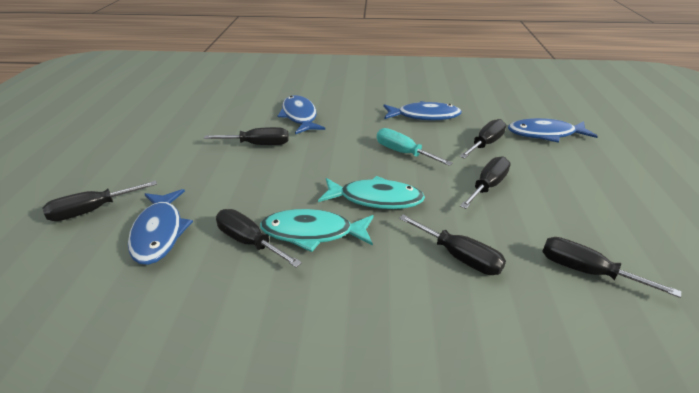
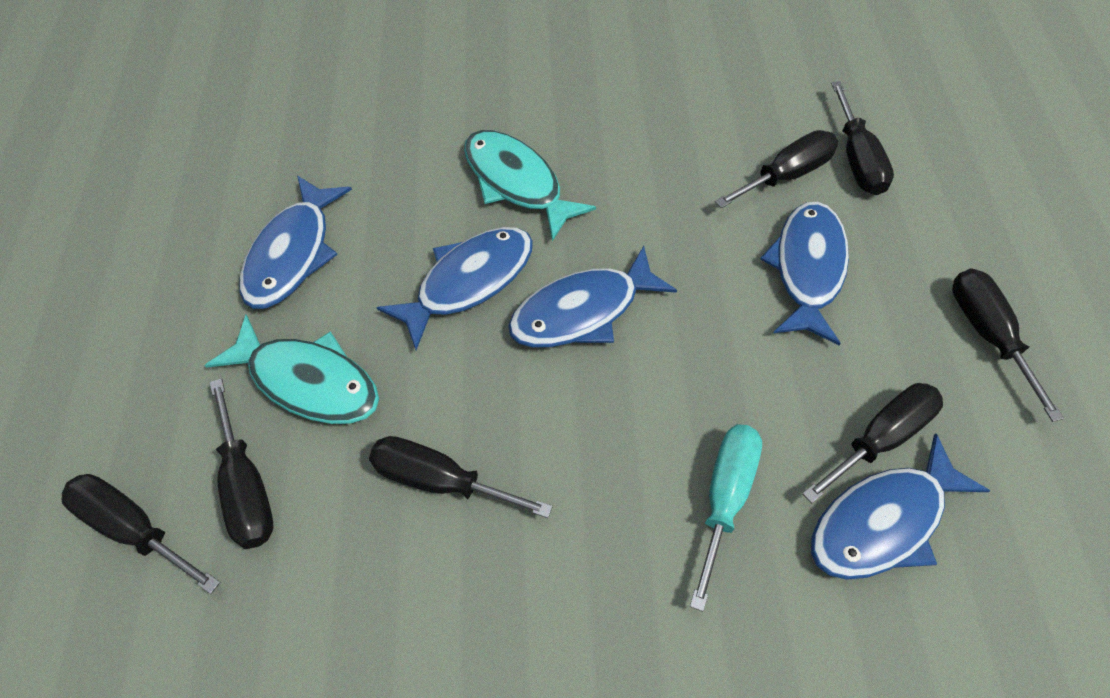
blue fish: 4 -> 5

